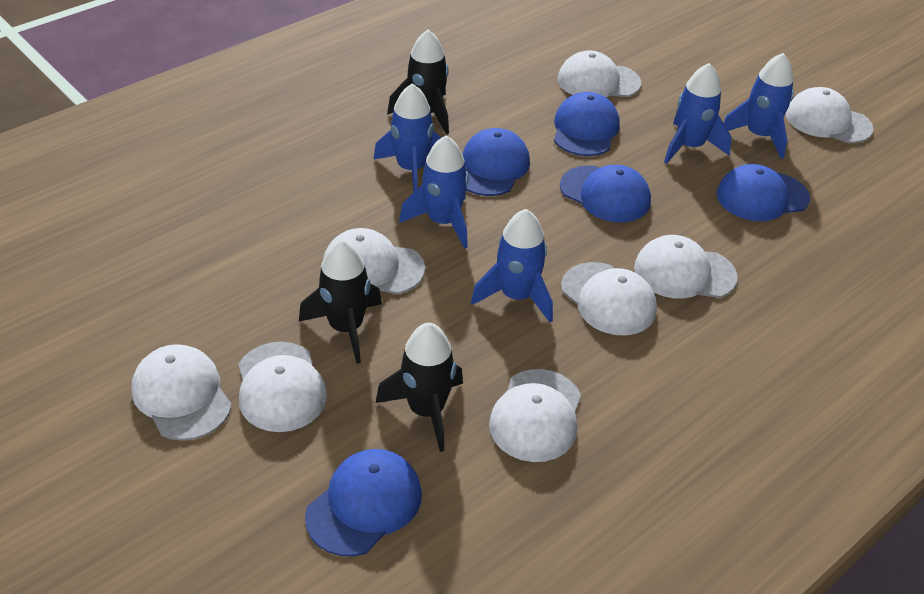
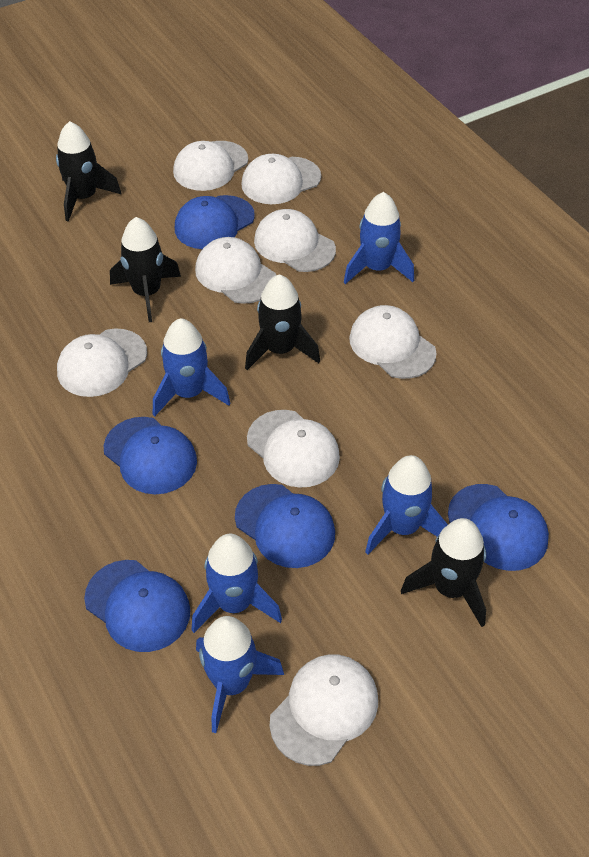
black rocket: 3 -> 4

